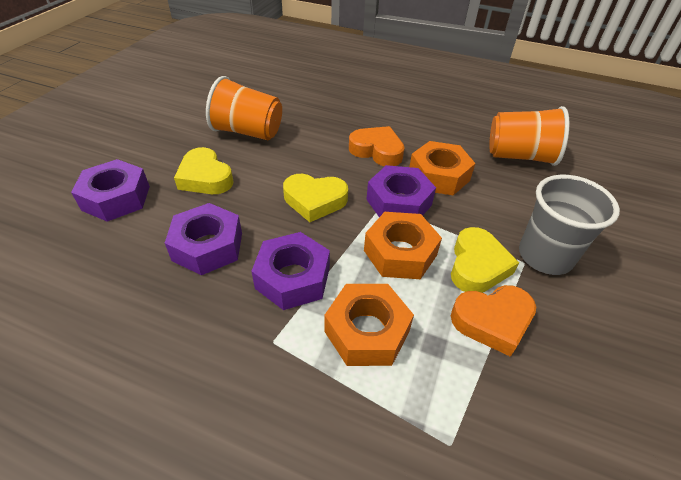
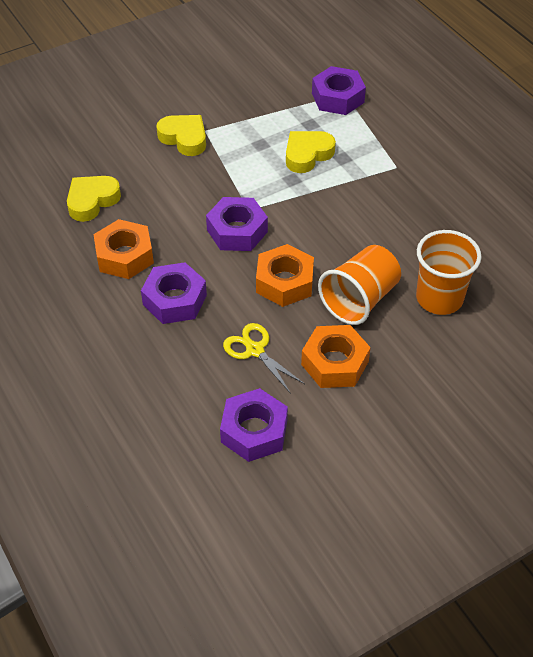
grey cup: 1 -> 0
orange heart: 2 -> 0
yellow scissors: 0 -> 1

